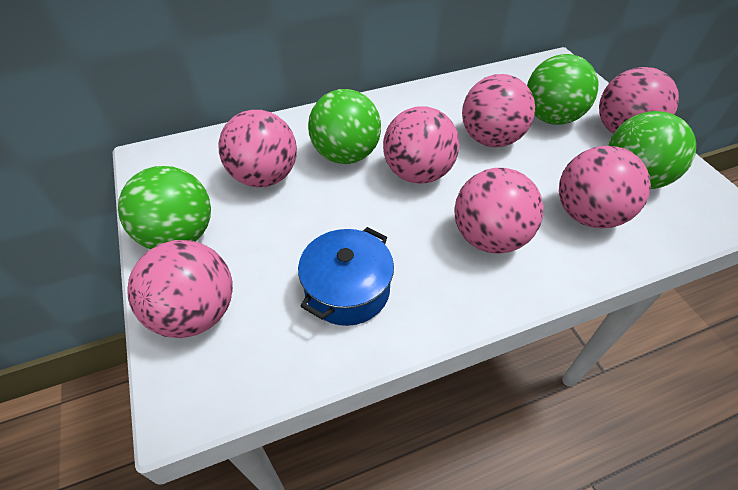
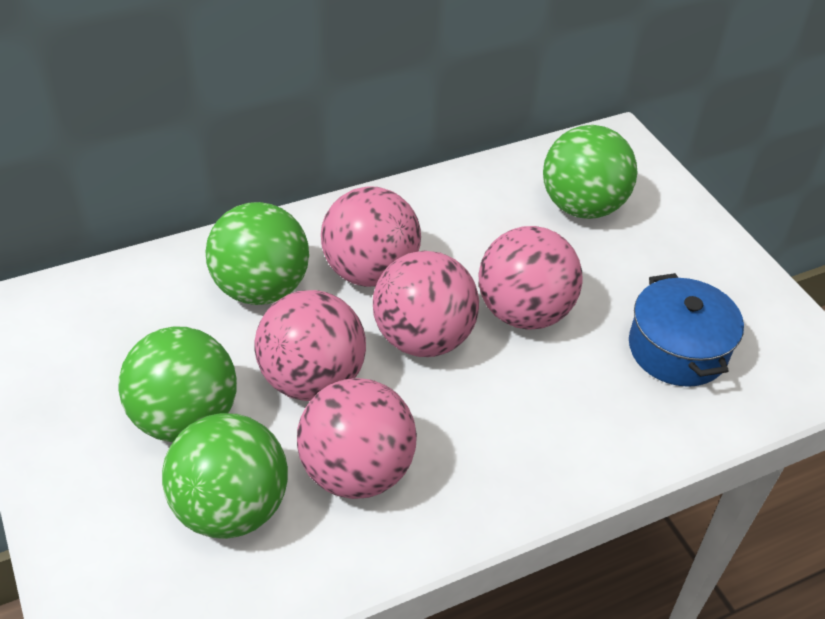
pink ball: 7 -> 5

